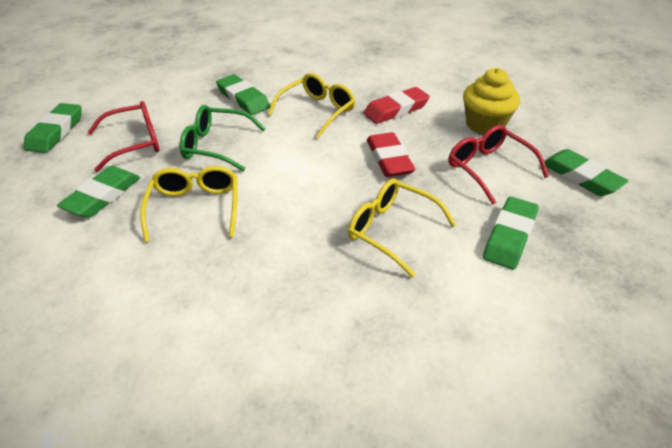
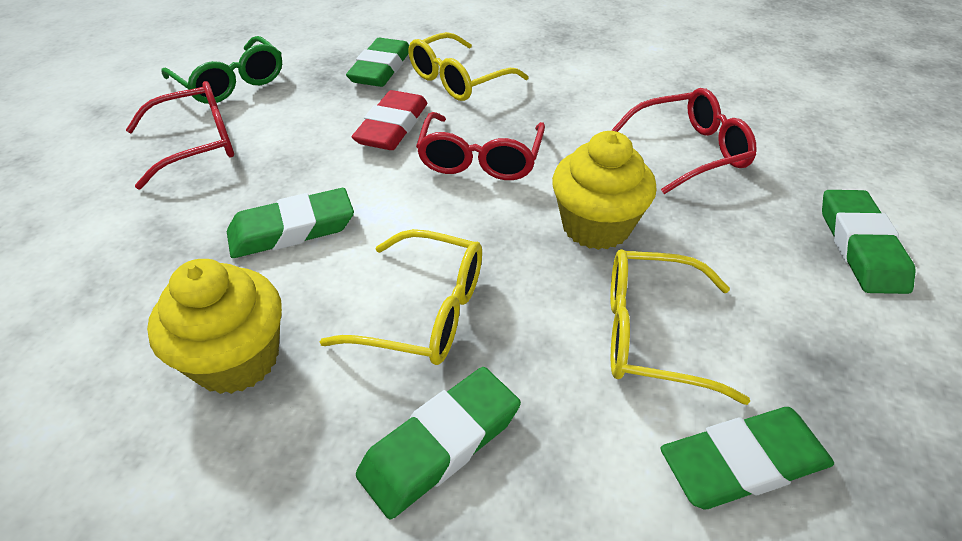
red eraser: 2 -> 1
red glasses: 2 -> 3
yellow cupcake: 1 -> 2

